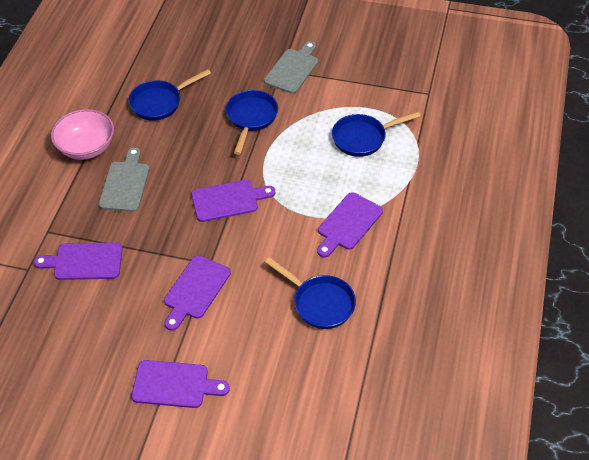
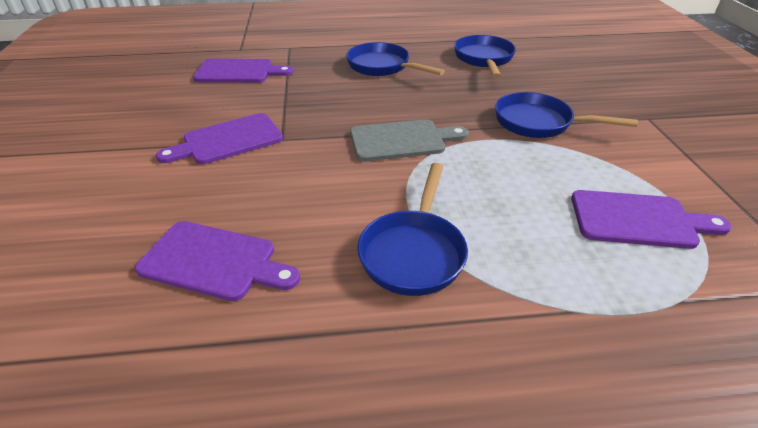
grey cutting board: 2 -> 1
pink bowl: 1 -> 0
purple cutting board: 5 -> 4

